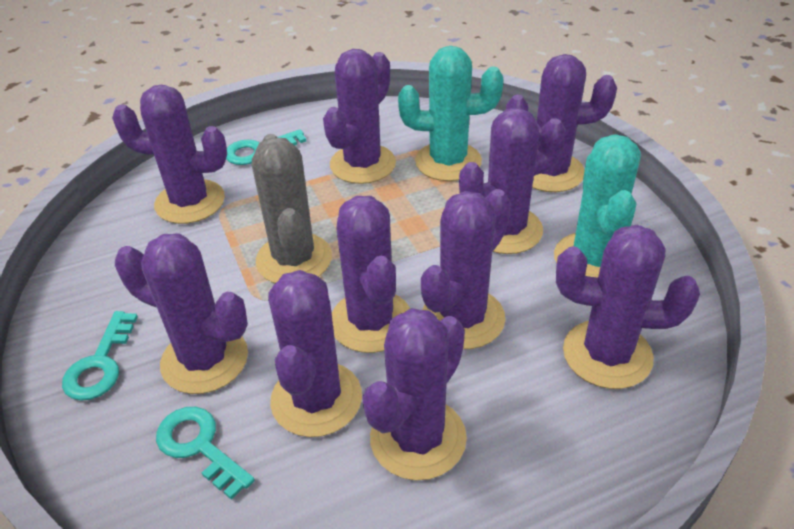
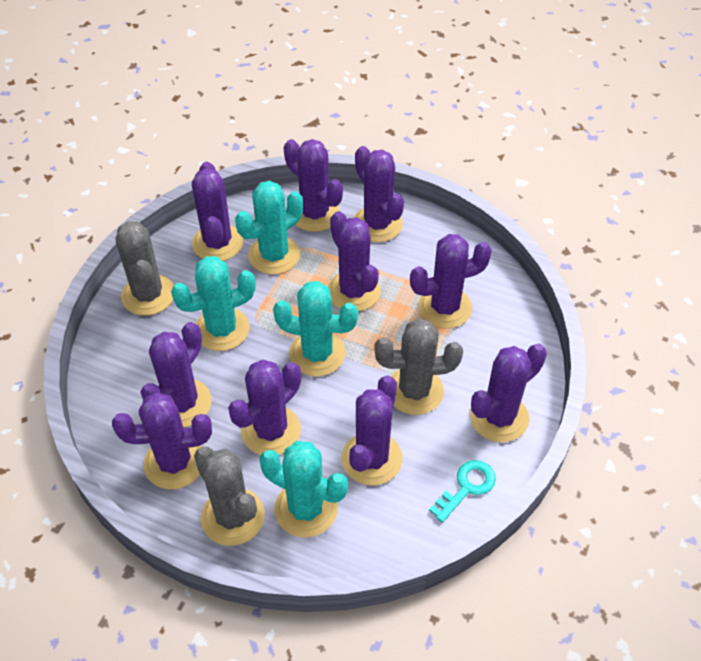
grey cactus: 1 -> 3
turquoise cactus: 2 -> 4
turquoise key: 3 -> 1

